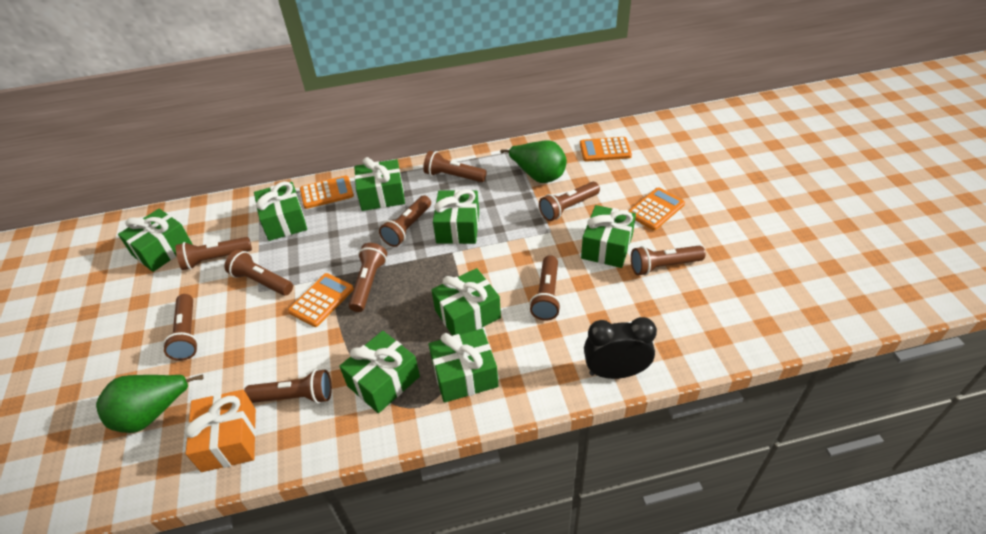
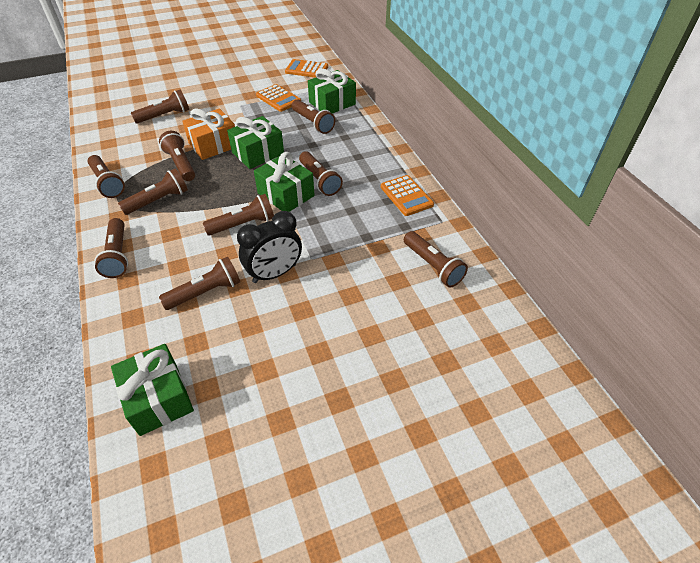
green gift: 8 -> 4
green pear: 2 -> 0
orange calculator: 4 -> 3

